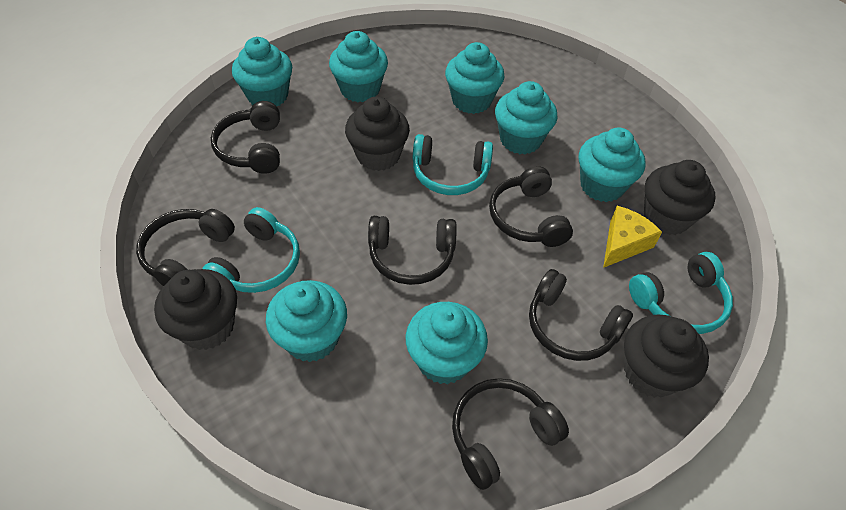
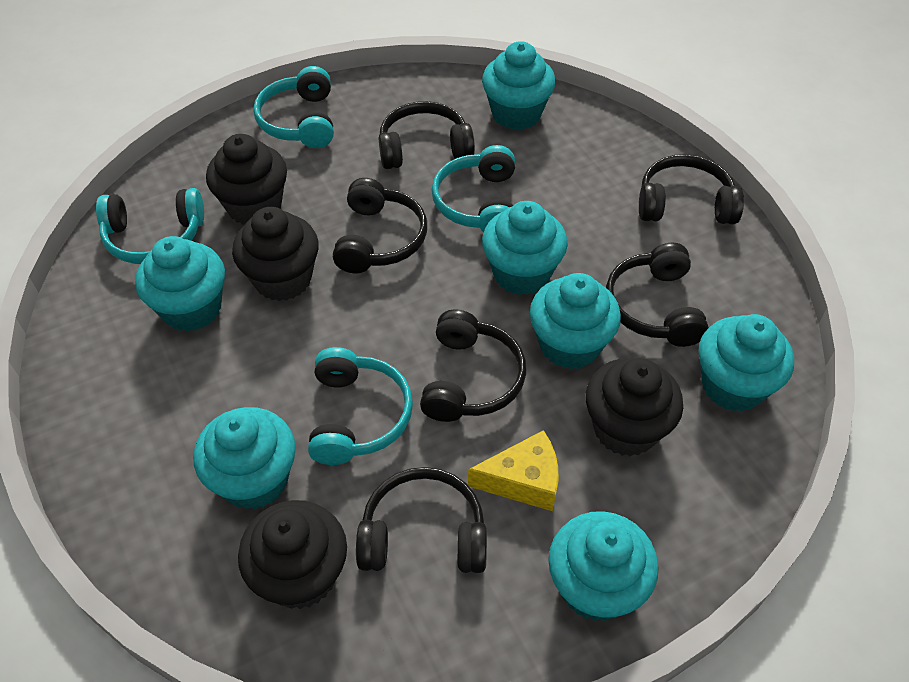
turquoise headphones: 3 -> 4

